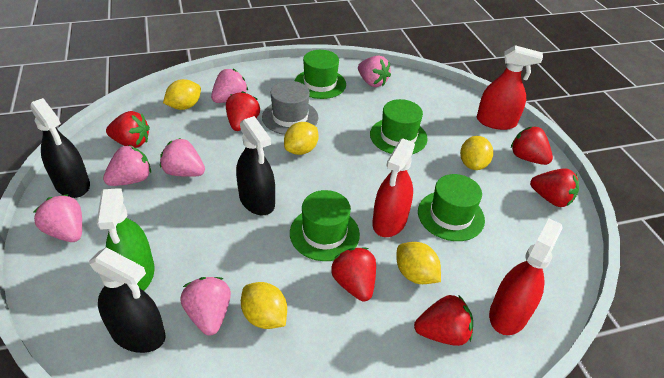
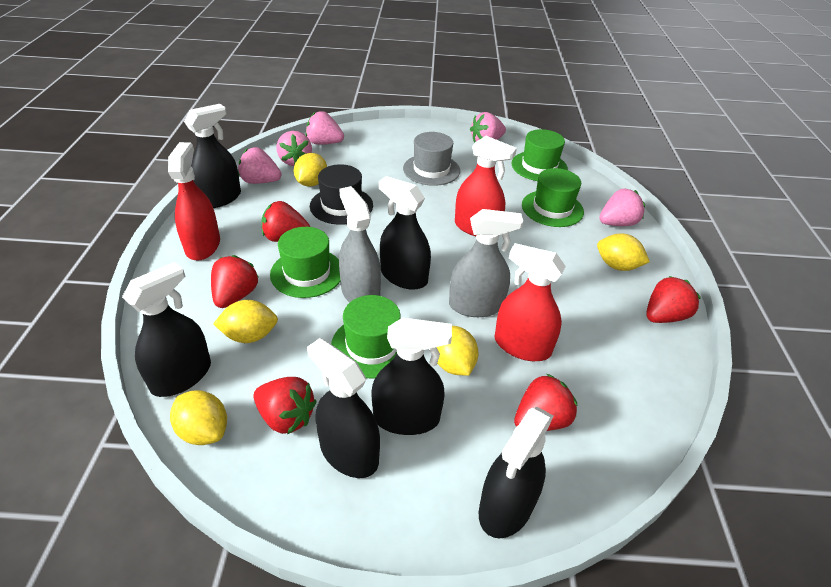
black hat: 0 -> 1
black spray bottle: 3 -> 6
green spray bottle: 1 -> 0
grey spray bottle: 0 -> 2
pink strawberry: 6 -> 5
red strawberry: 6 -> 5

